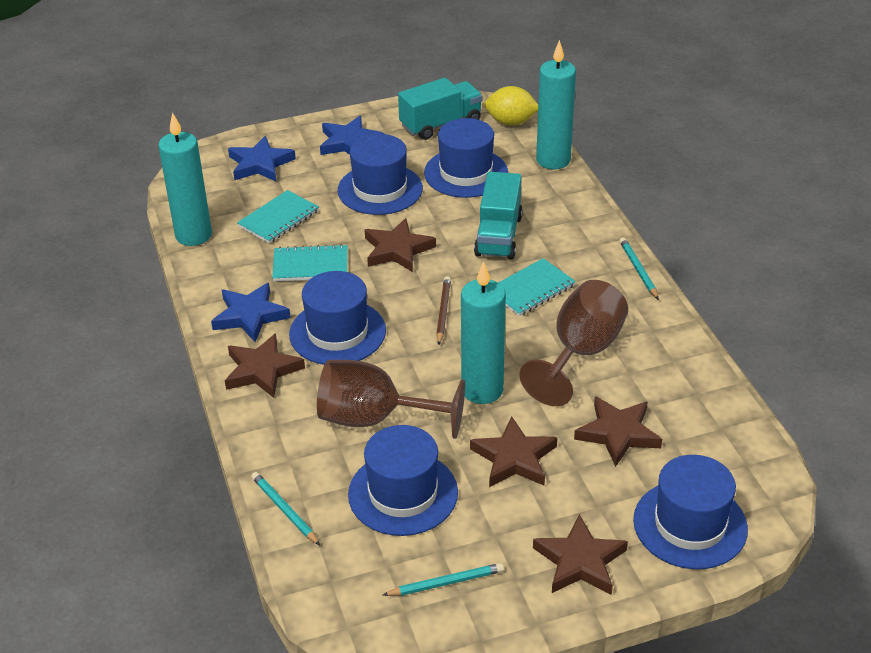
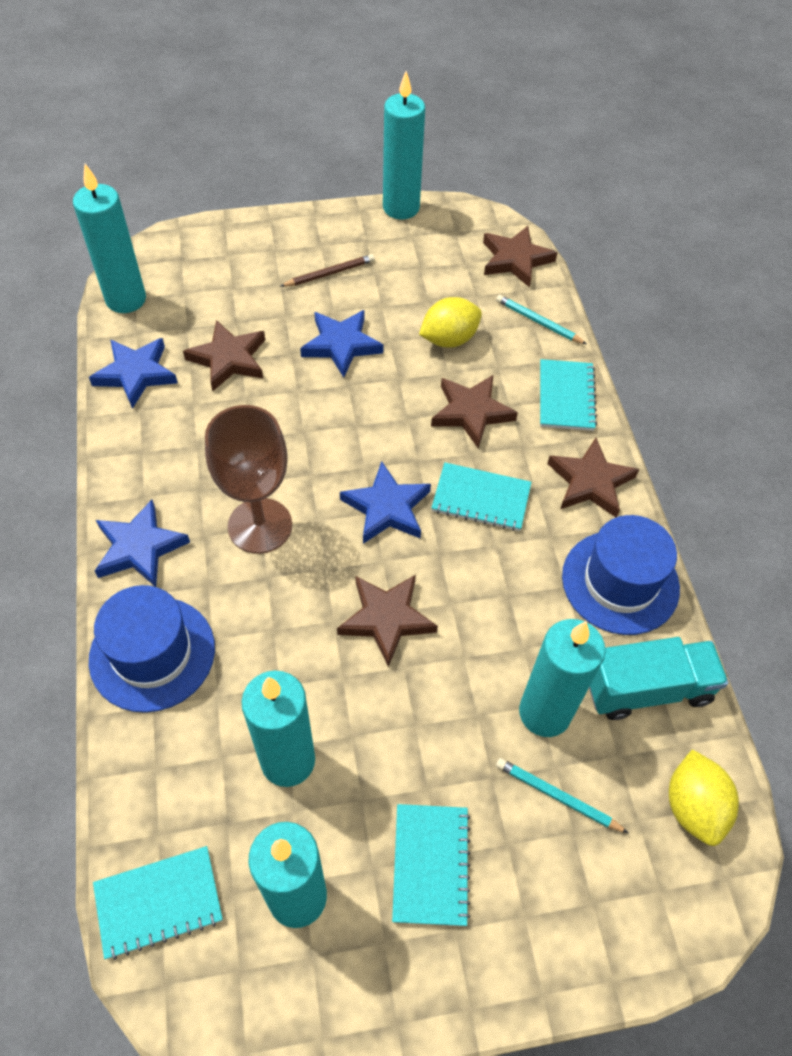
blue hat: 5 -> 2
blue star: 3 -> 4
brown goblet: 2 -> 1
turquoise candle: 3 -> 5
turquoise notebook: 3 -> 4
turquoise pencil: 3 -> 2
turquoise truck: 2 -> 1
yellow lemon: 1 -> 2

